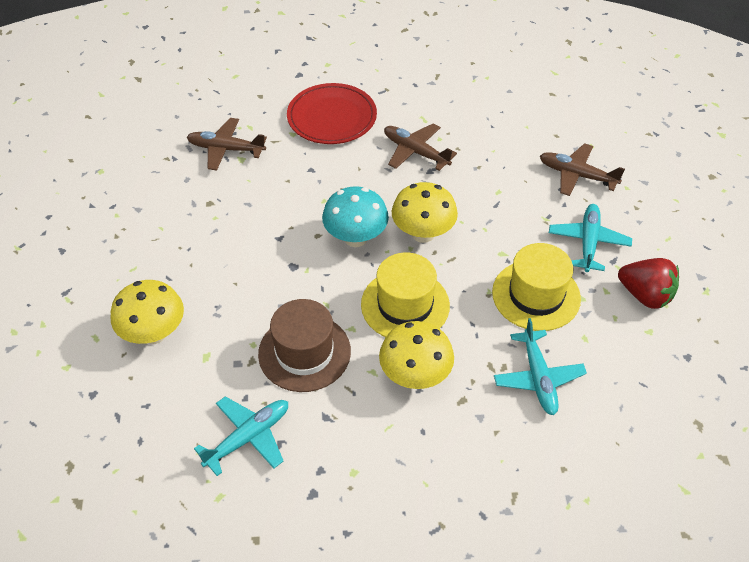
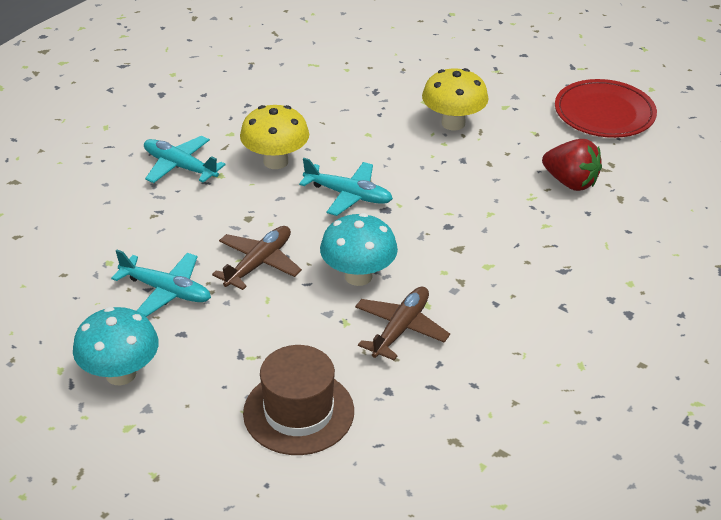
brown plane: 3 -> 2
turquoise mushroom: 1 -> 2
yellow hat: 2 -> 0
yellow mushroom: 3 -> 2

